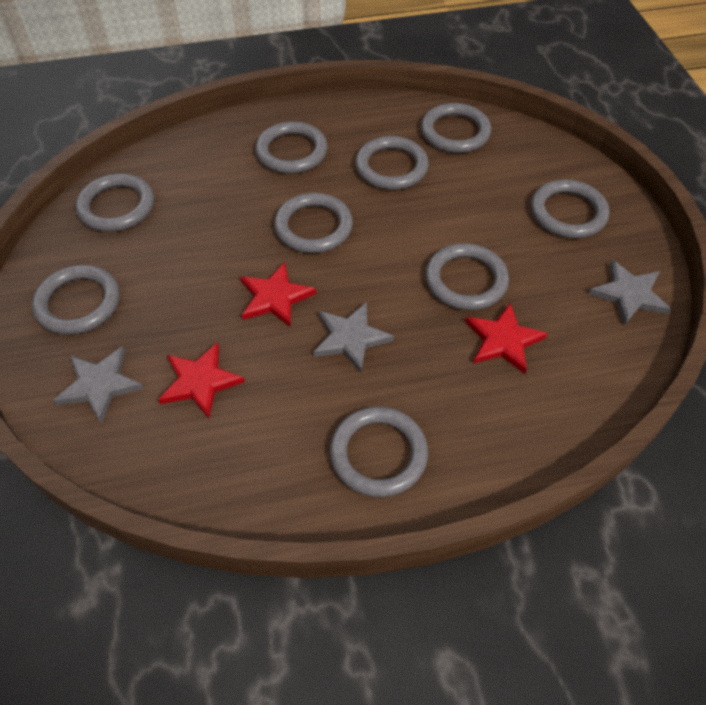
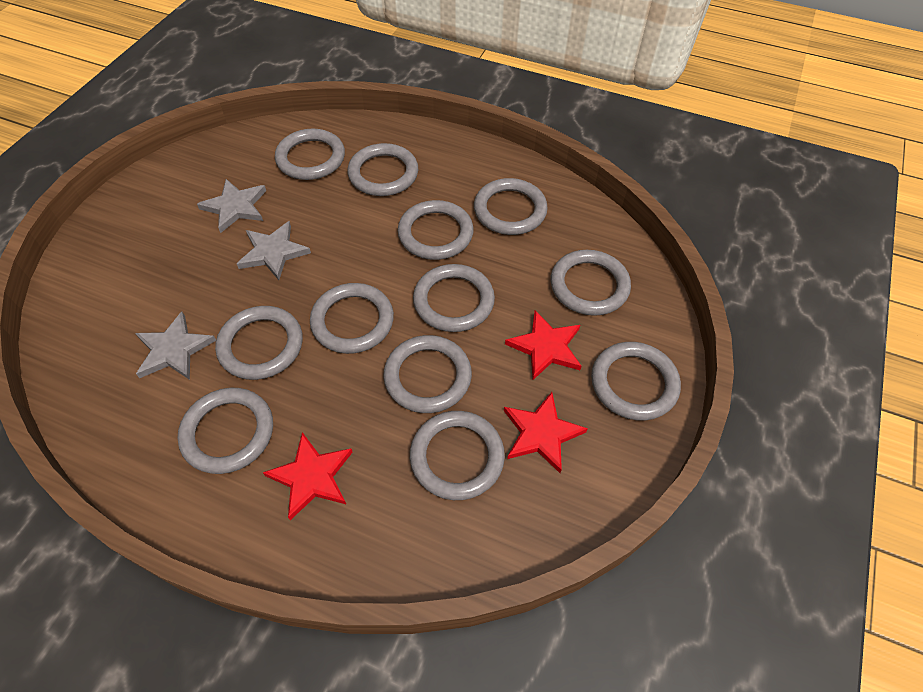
grey ring: 9 -> 12

